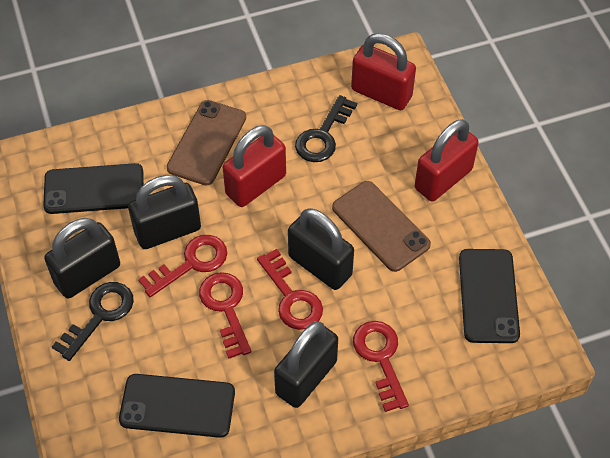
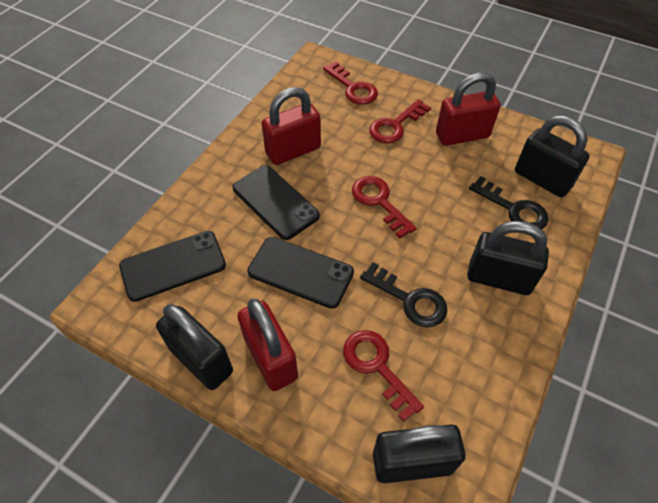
brown phone: 2 -> 0

